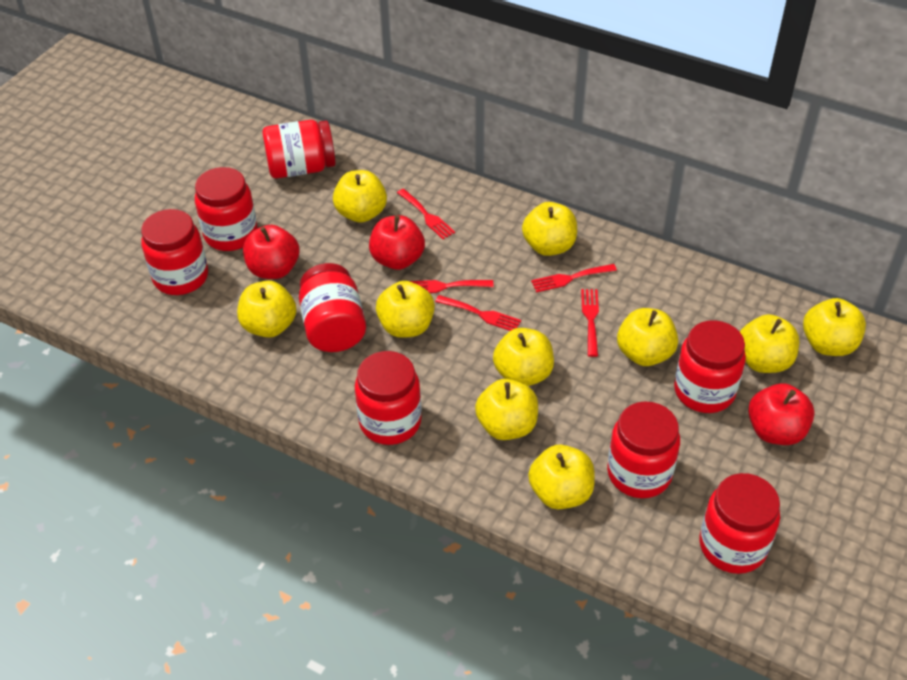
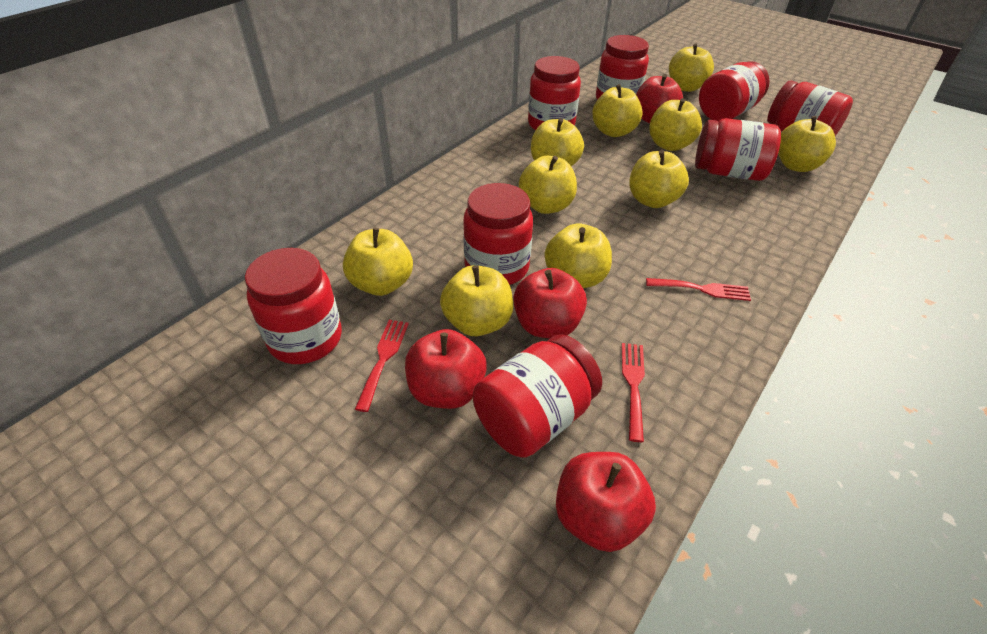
red apple: 3 -> 4
red fork: 5 -> 3

